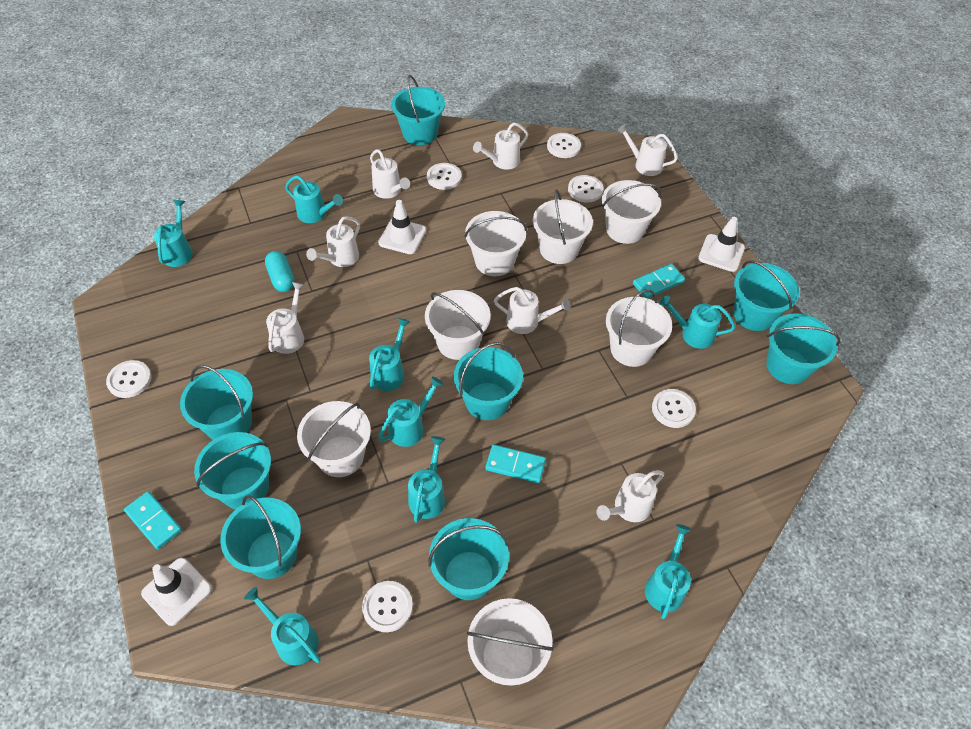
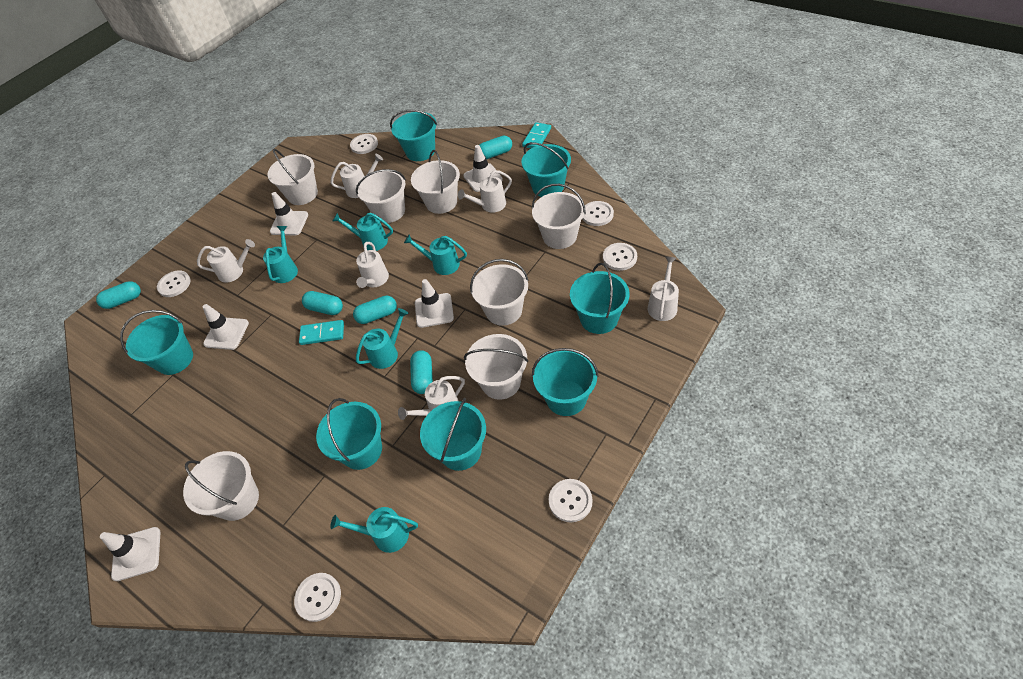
turquoise bucket: 8 -> 7
turquoise capsule: 1 -> 5
turquoise domino: 3 -> 2
turquoise watering can: 8 -> 5
white traffic cone: 3 -> 5
white watering can: 7 -> 6

